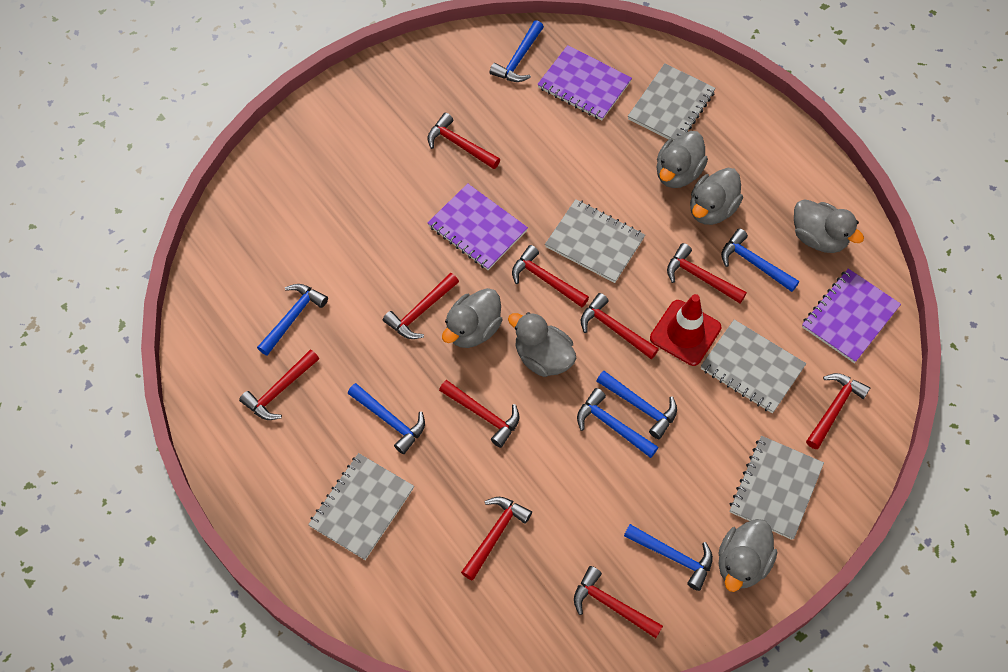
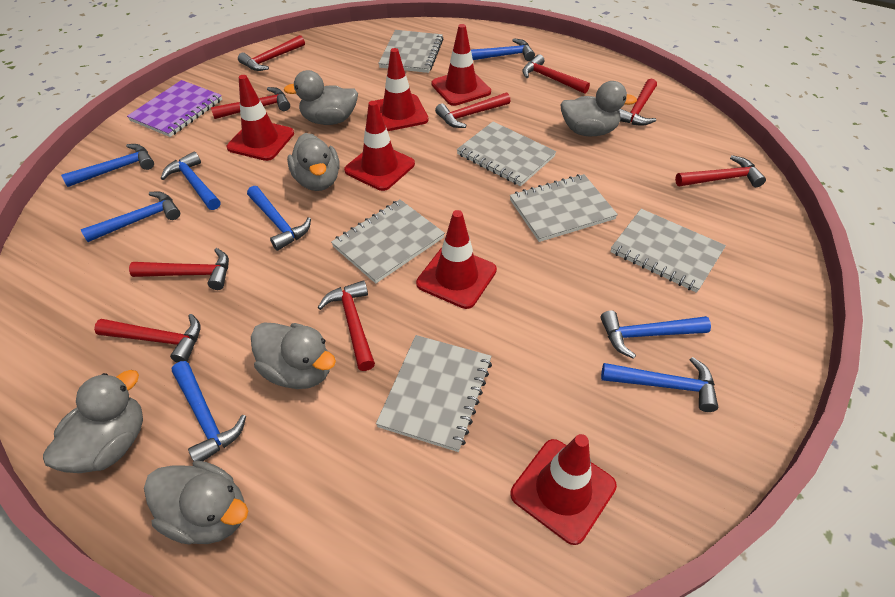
blue hammer: 7 -> 8
grey notebook: 5 -> 6
purple notebook: 3 -> 1
red hammer: 10 -> 9
red traffic cone: 1 -> 6

